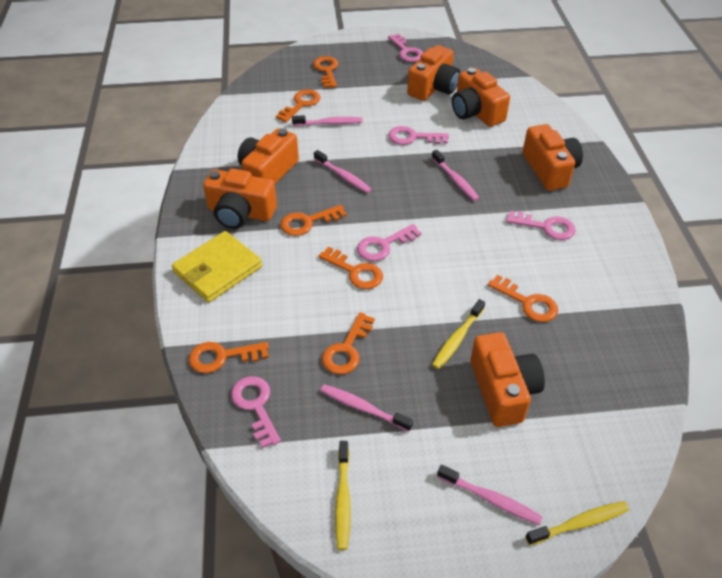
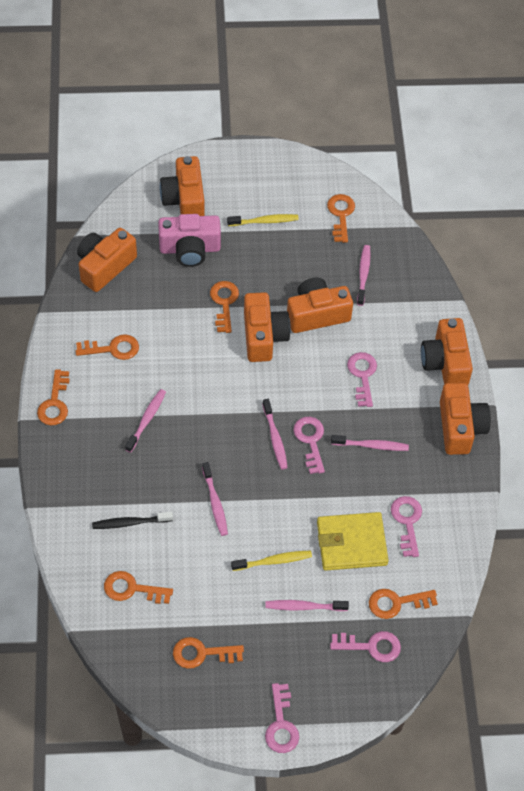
black toothbrush: 0 -> 1
pink camera: 0 -> 1
pink toothbrush: 5 -> 6
yellow toothbrush: 3 -> 2

